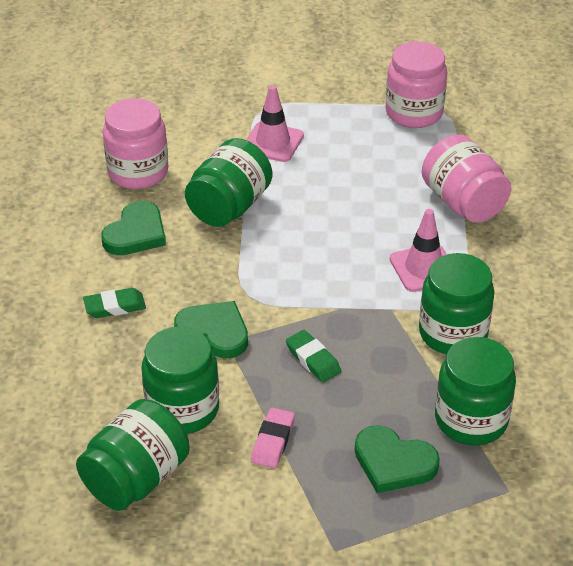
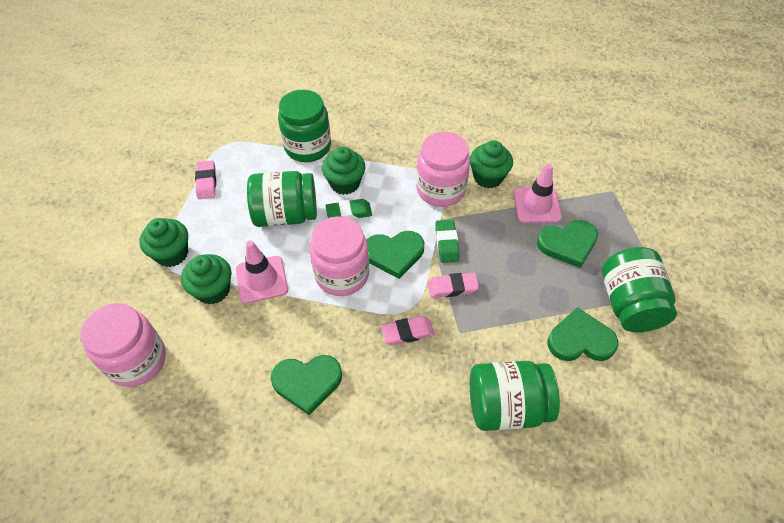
green cupcake: 0 -> 4
green heart: 3 -> 4
green jar: 5 -> 4
pink eraser: 1 -> 3

